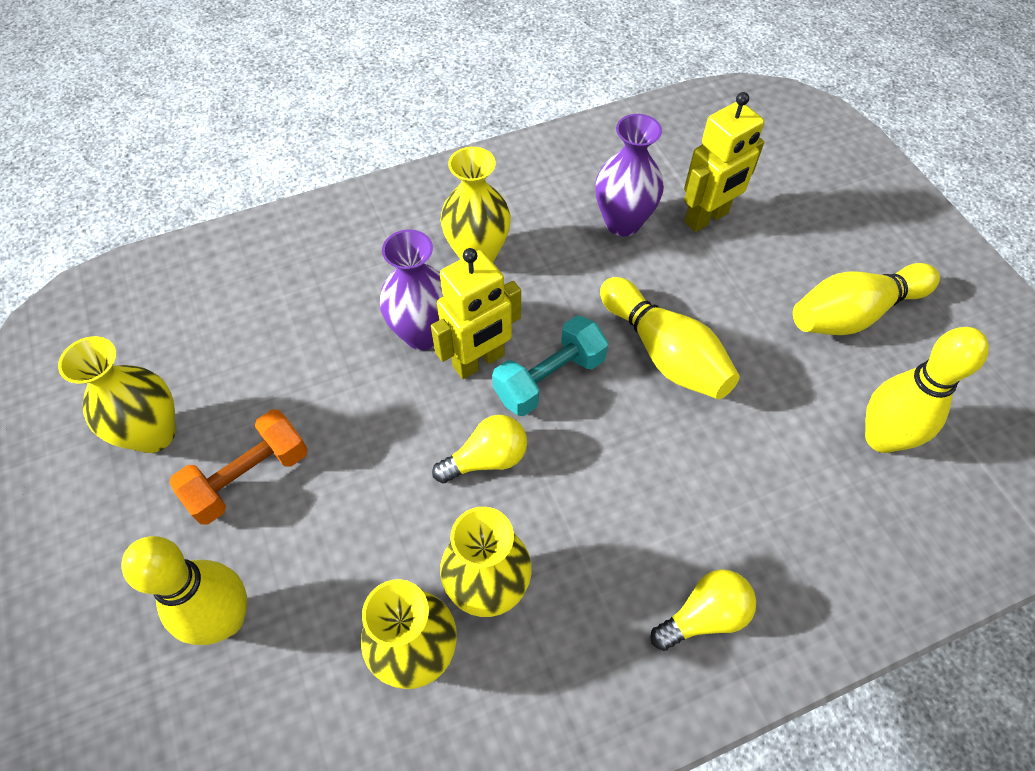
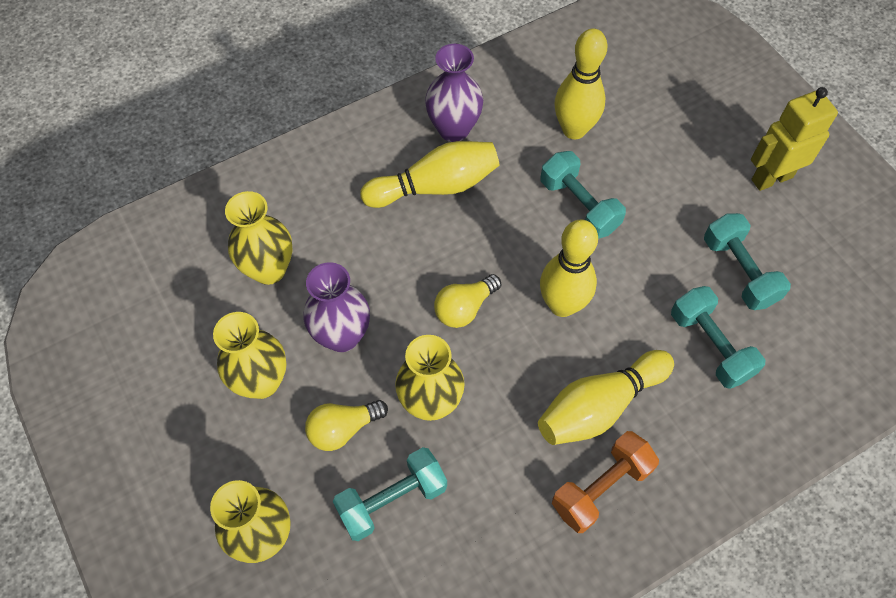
turquoise dumbbell: 1 -> 4
yellow robot: 2 -> 1

